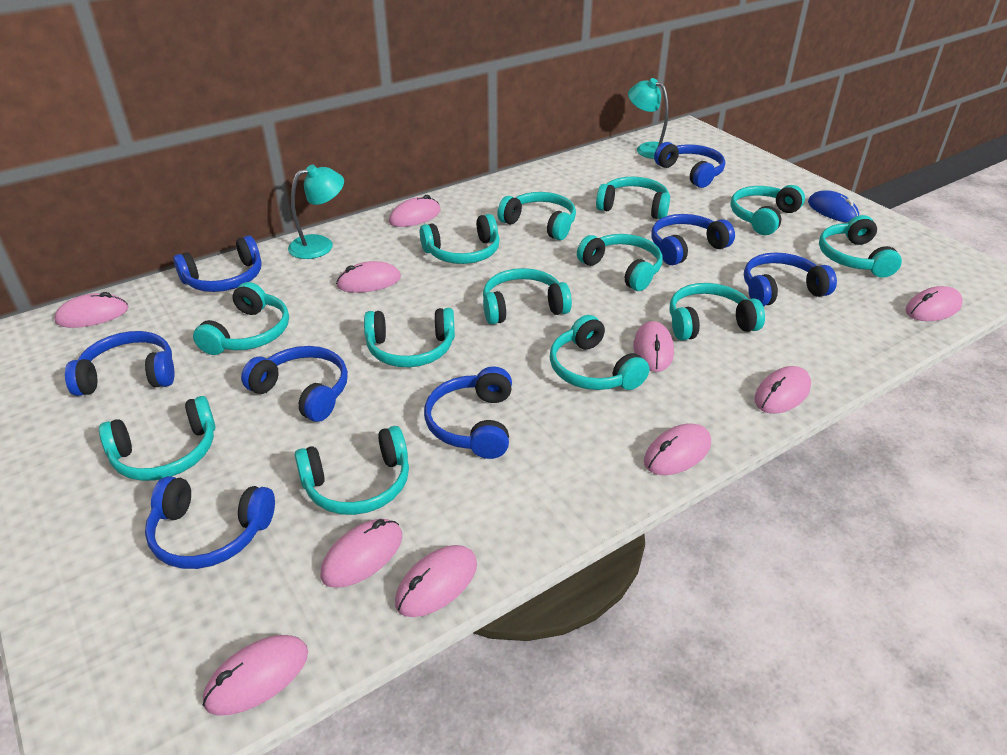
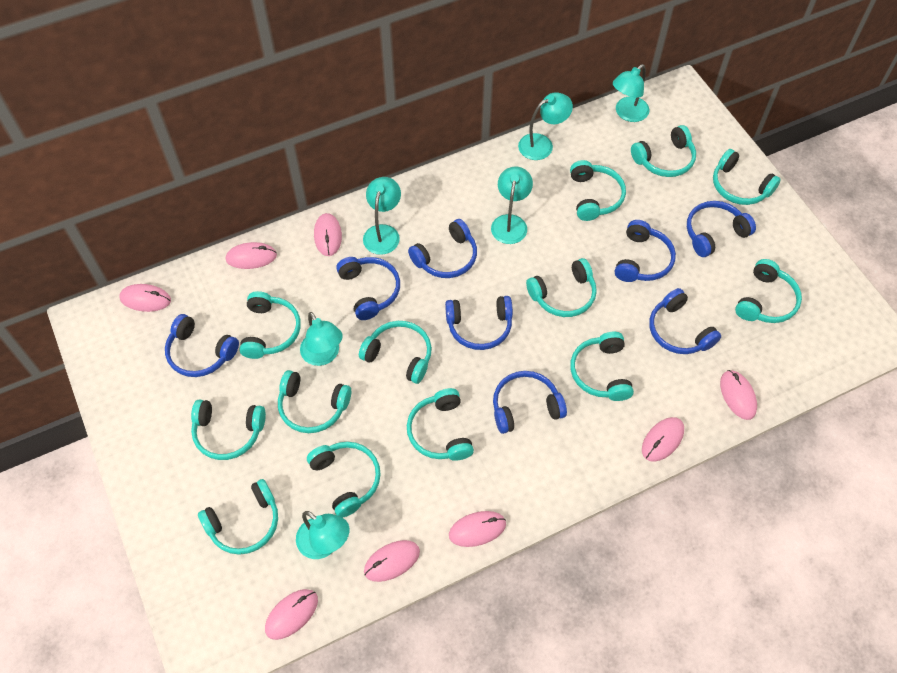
blue mouse: 1 -> 0
pink mouse: 10 -> 8
turquoise lamp: 2 -> 6

